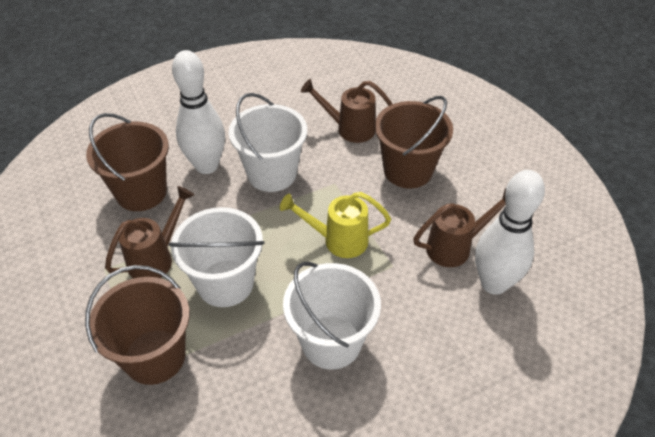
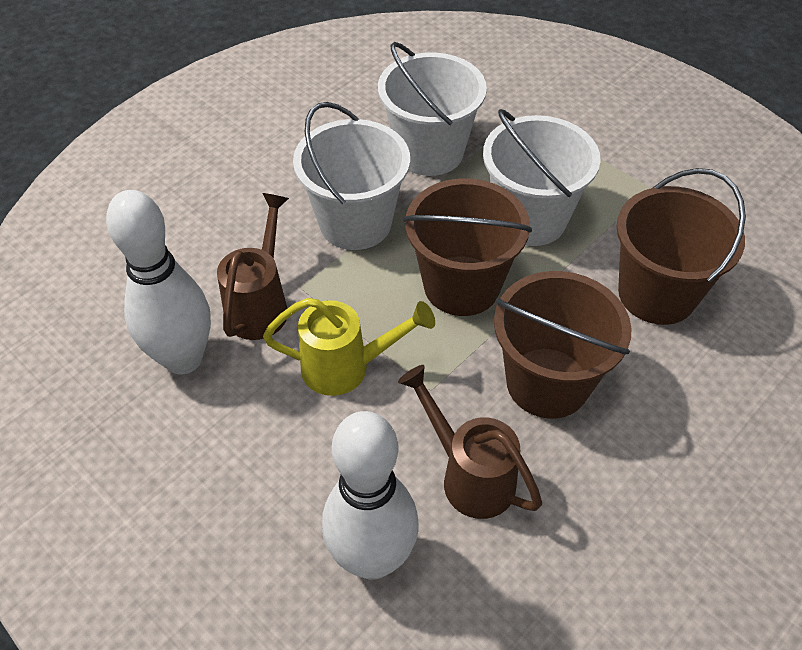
brown watering can: 3 -> 2

